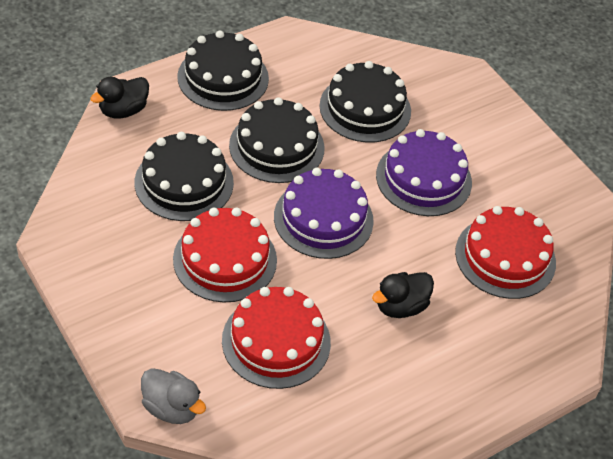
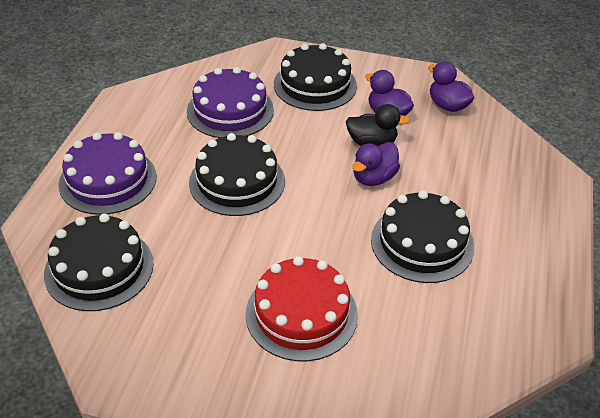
black duck: 2 -> 1
grey duck: 1 -> 0
purple duck: 0 -> 3
red cake: 3 -> 1

